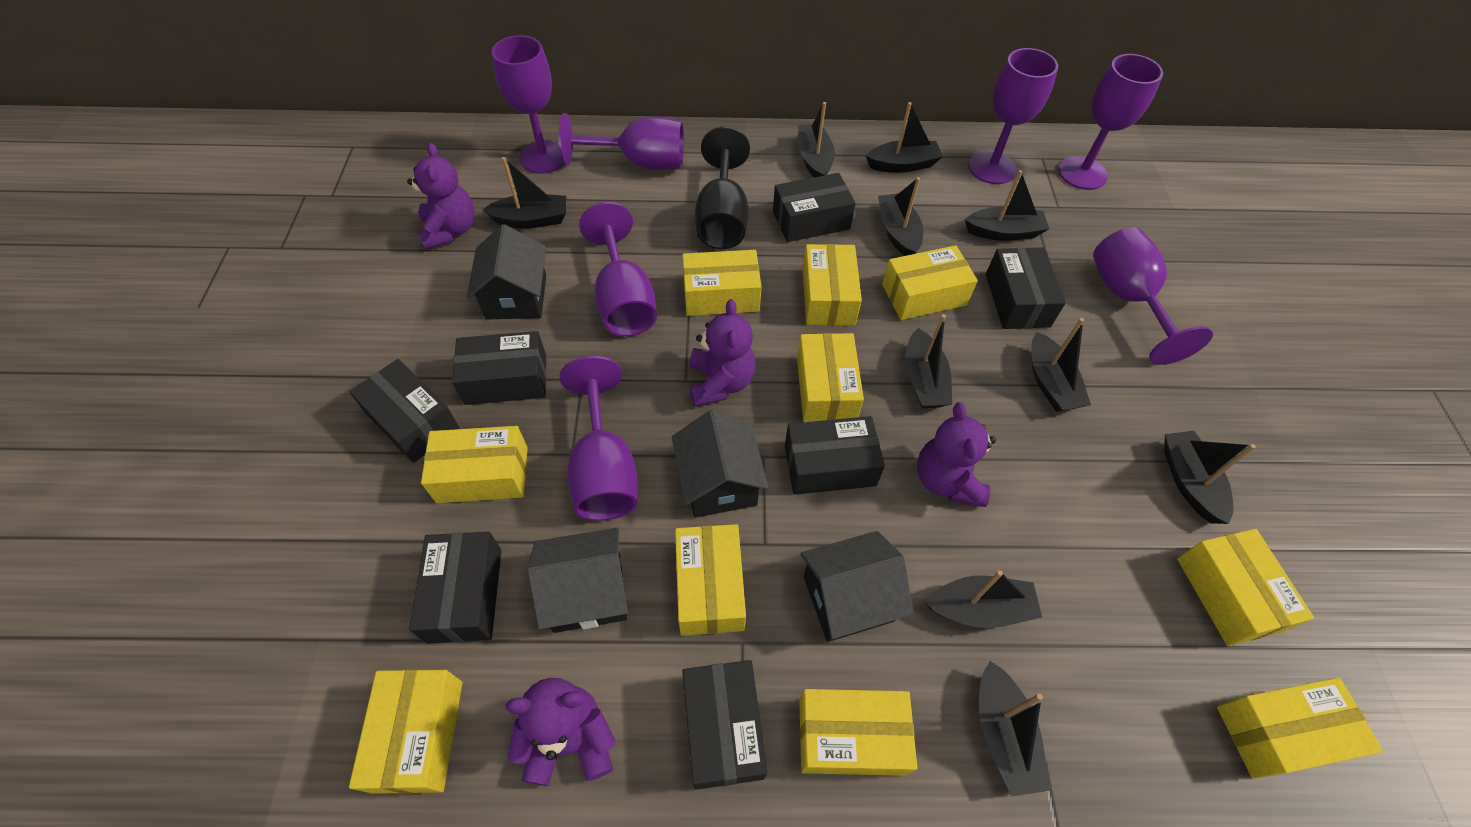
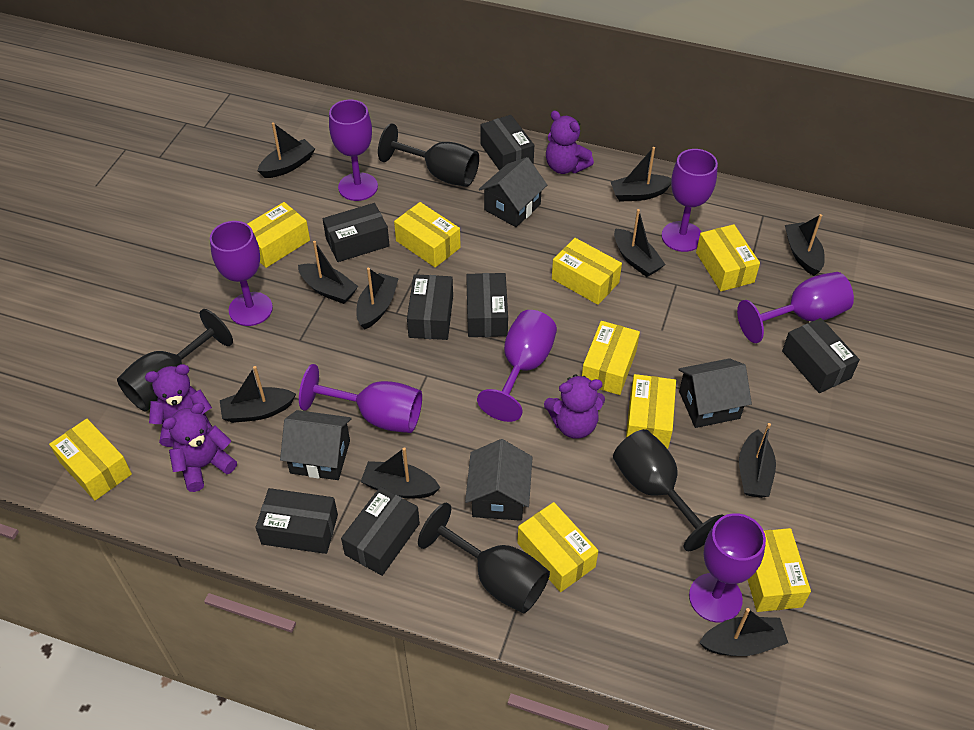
black goblet: 1 -> 4
yellow box: 10 -> 9

